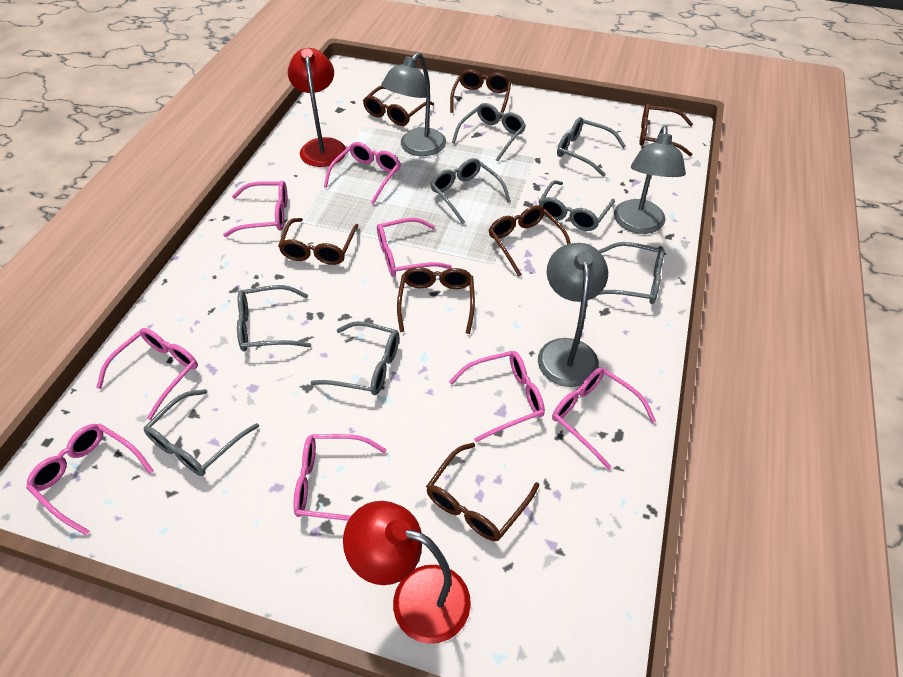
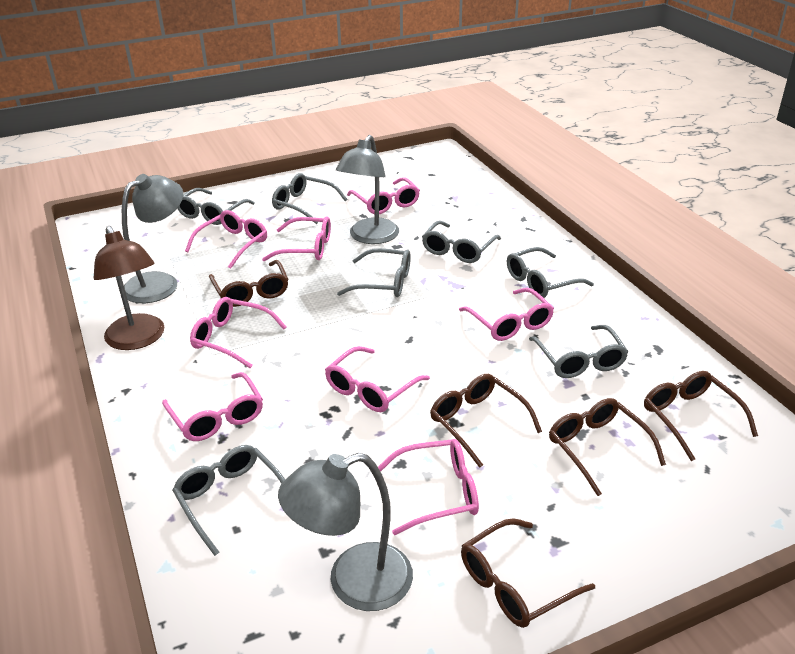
brown glasses: 7 -> 5
brown lamp: 0 -> 1
grey glasses: 8 -> 7
red lamp: 2 -> 0

